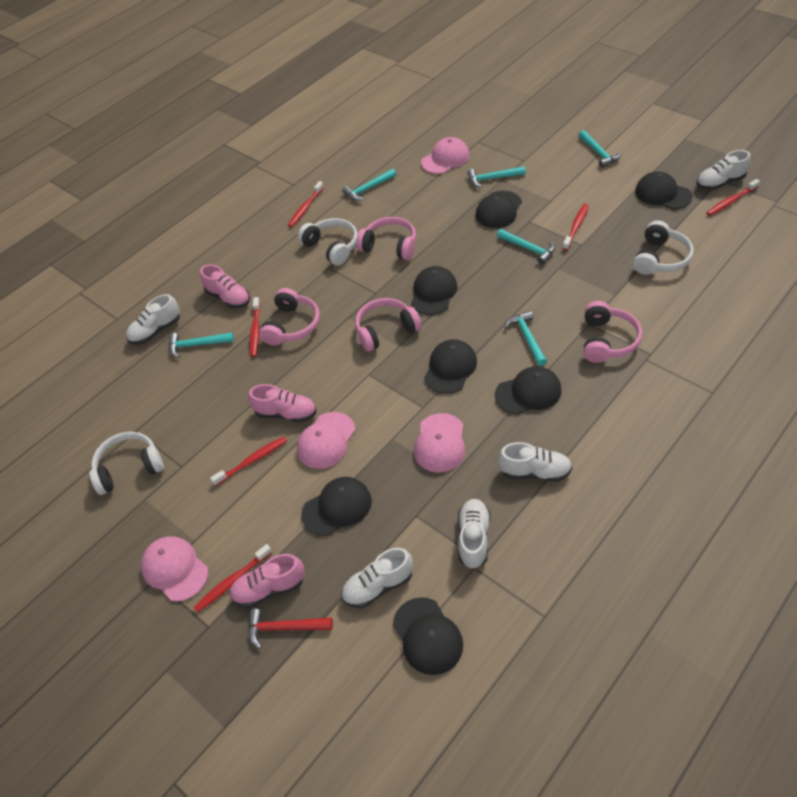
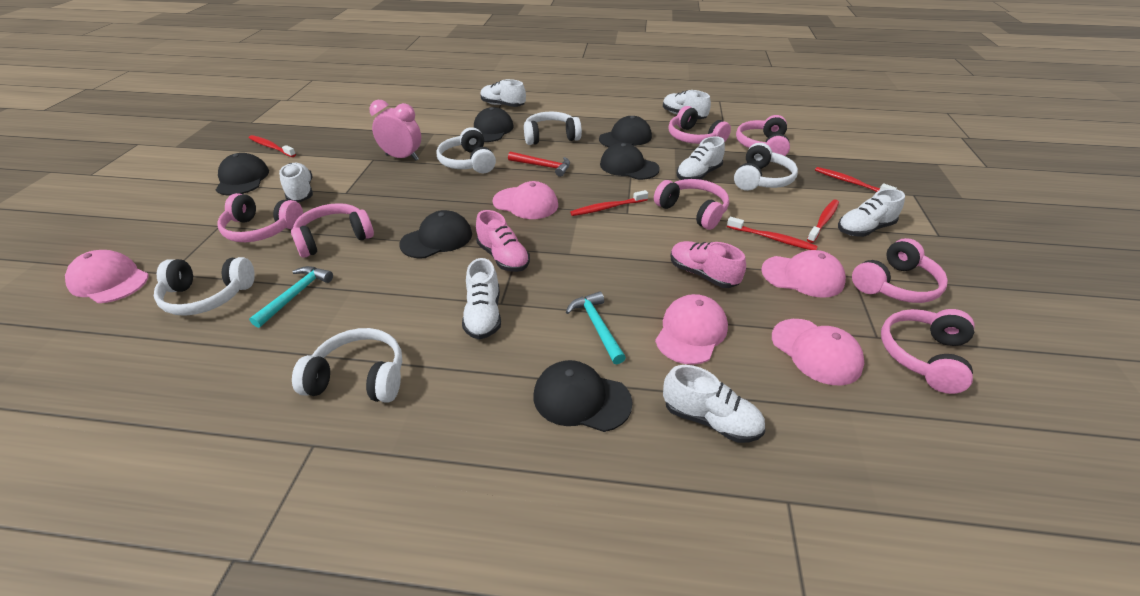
black cap: 7 -> 6
pink cap: 4 -> 5
pink clock: 0 -> 1
pink headphones: 4 -> 7
pink shoe: 3 -> 2
red toothbrush: 6 -> 5
turquoise hammer: 6 -> 2
white headphones: 3 -> 5
white shoe: 5 -> 7

